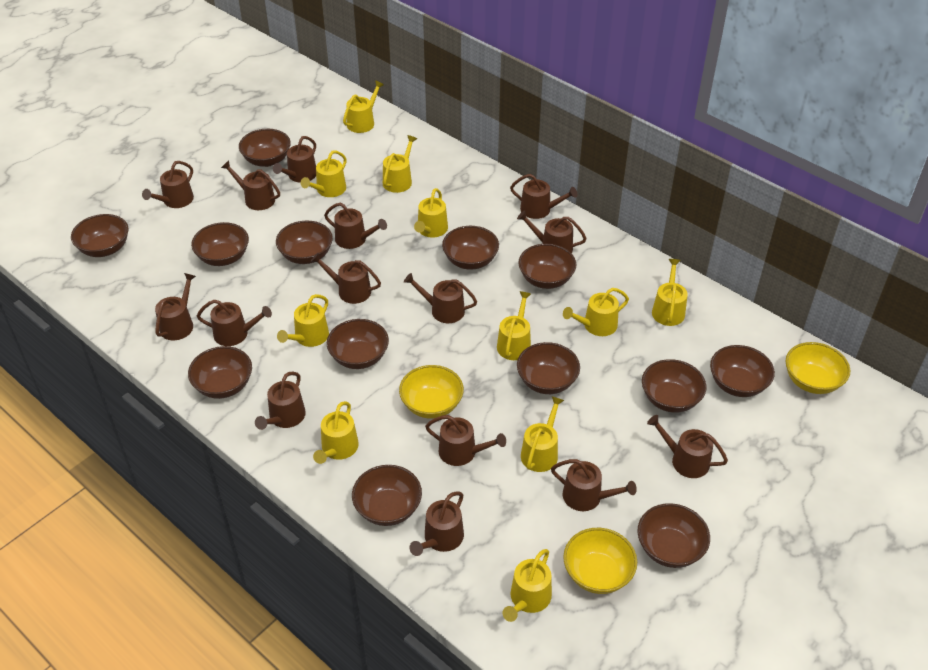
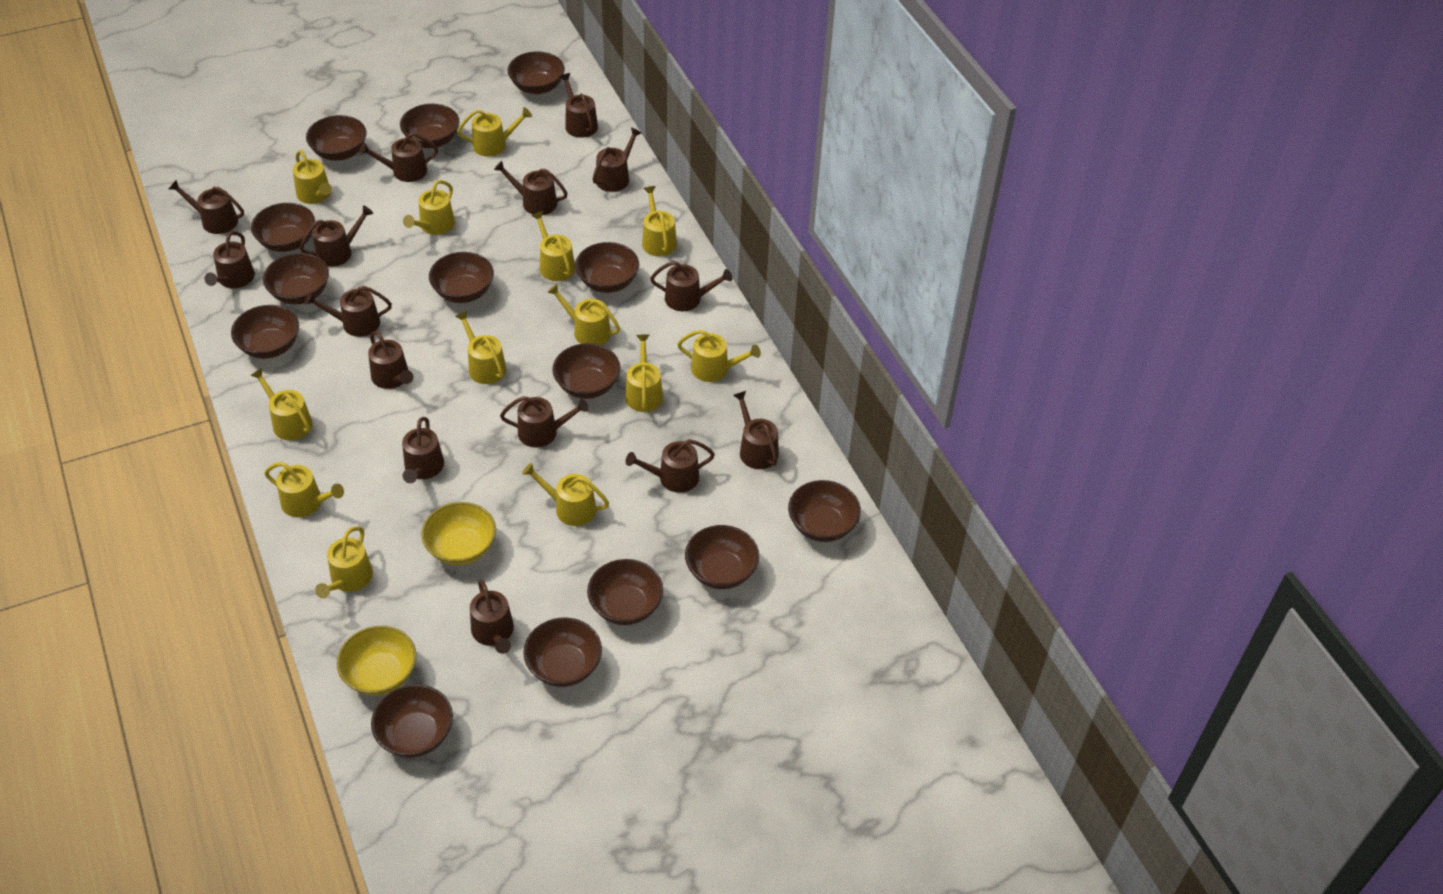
brown bowl: 13 -> 14
yellow bowl: 3 -> 2
yellow watering can: 11 -> 13

